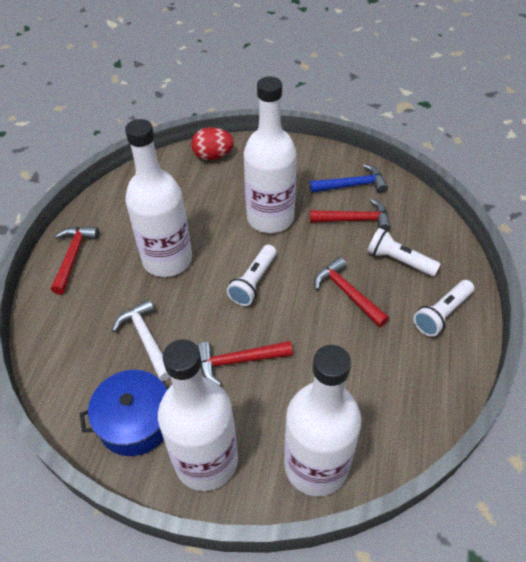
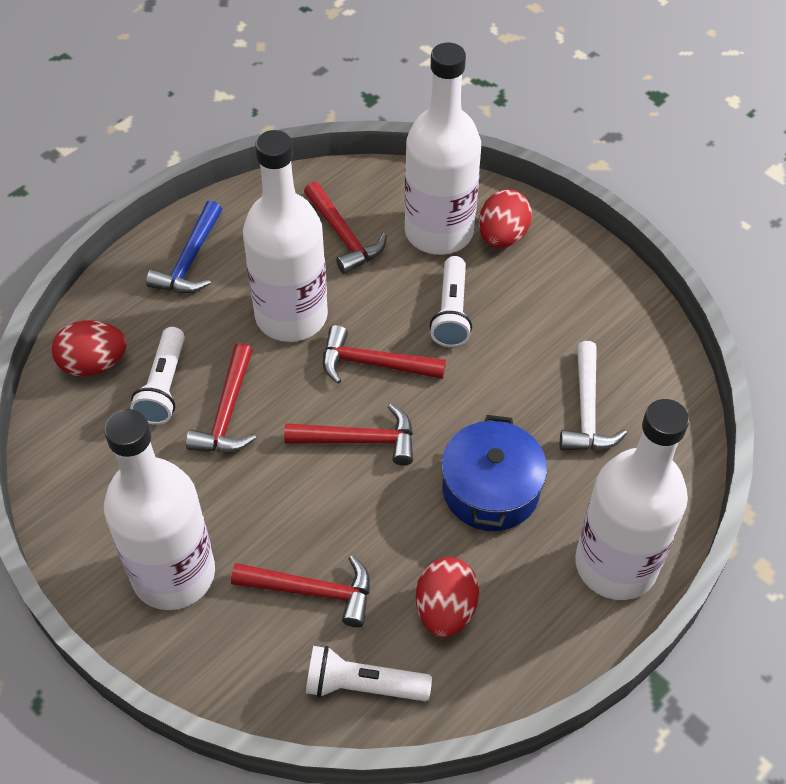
red egg: 1 -> 3
red hammer: 4 -> 5

